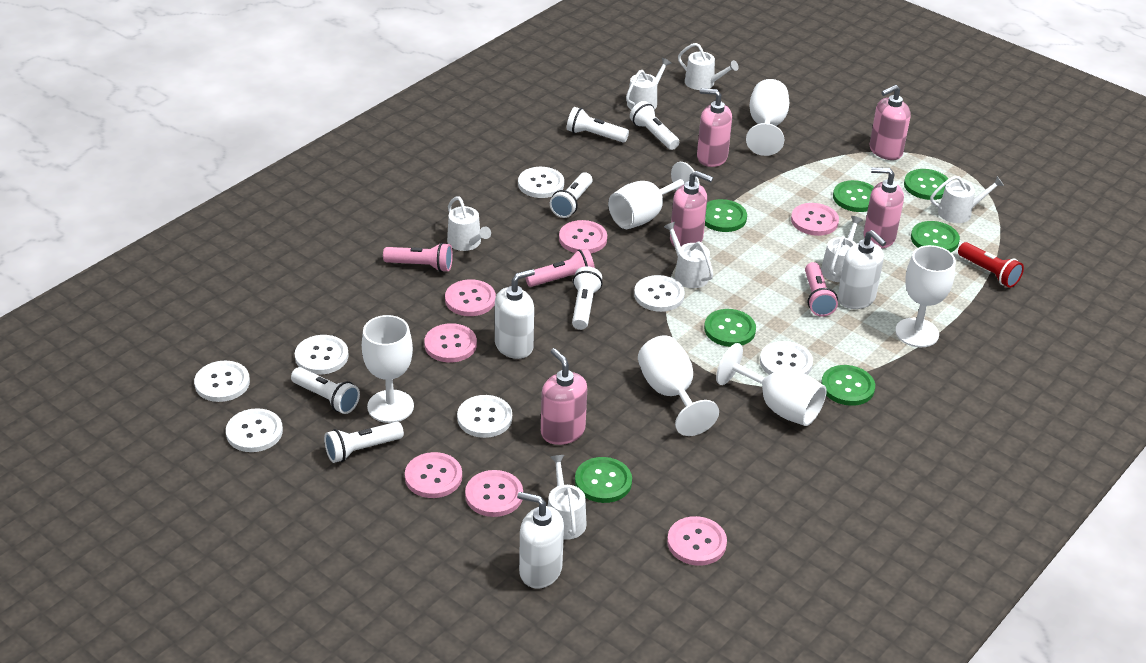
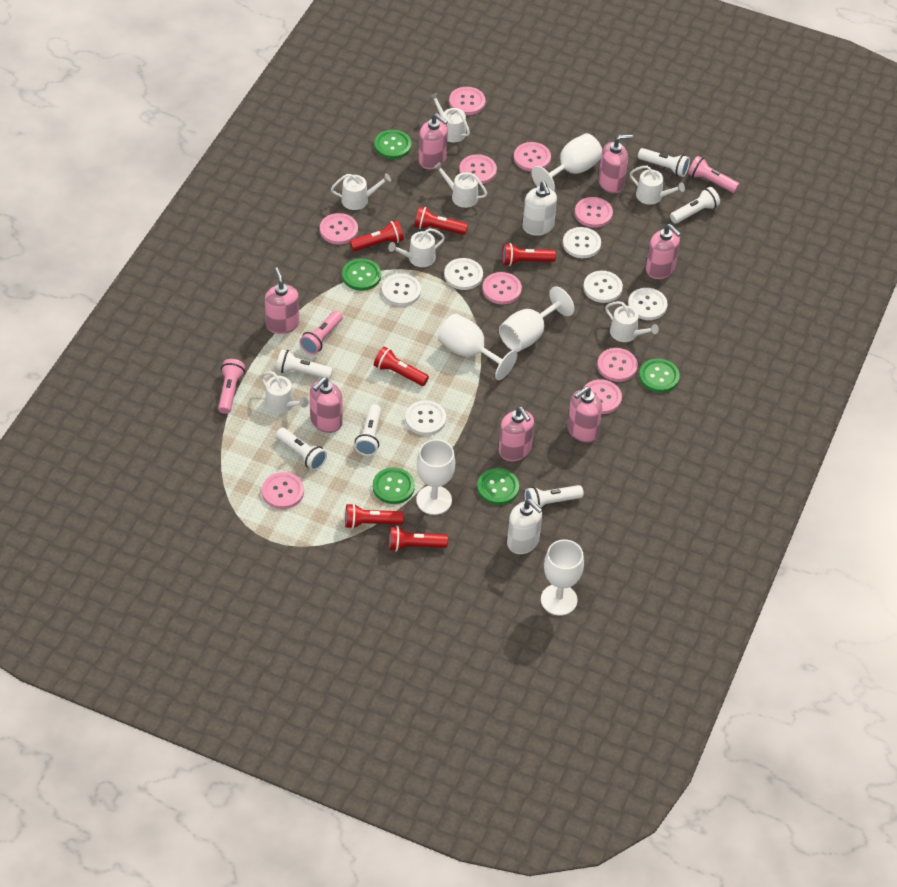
green button: 7 -> 5
pink button: 7 -> 9
pink soap dispenser: 5 -> 7
red flashlight: 1 -> 6
white button: 7 -> 6
white goblet: 6 -> 5
white soap dispenser: 3 -> 2

